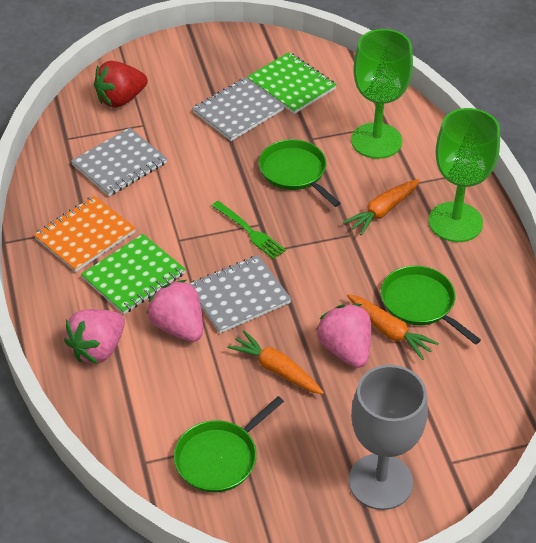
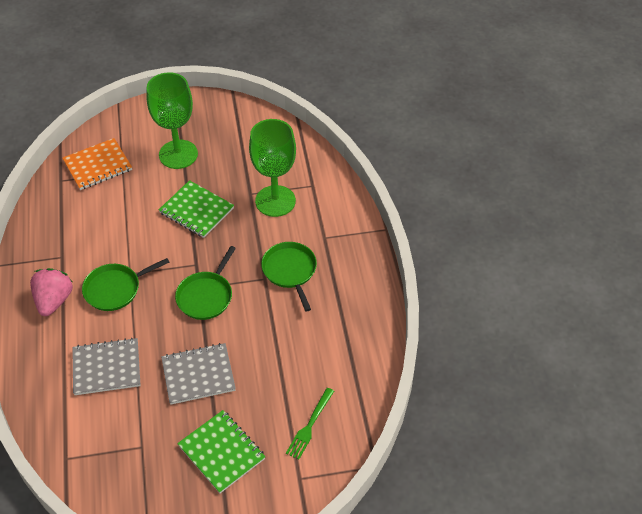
grey goblet: 1 -> 0
grey notebook: 3 -> 2
orange carrot: 3 -> 0
pink strawberry: 3 -> 1
red strawberry: 1 -> 0

